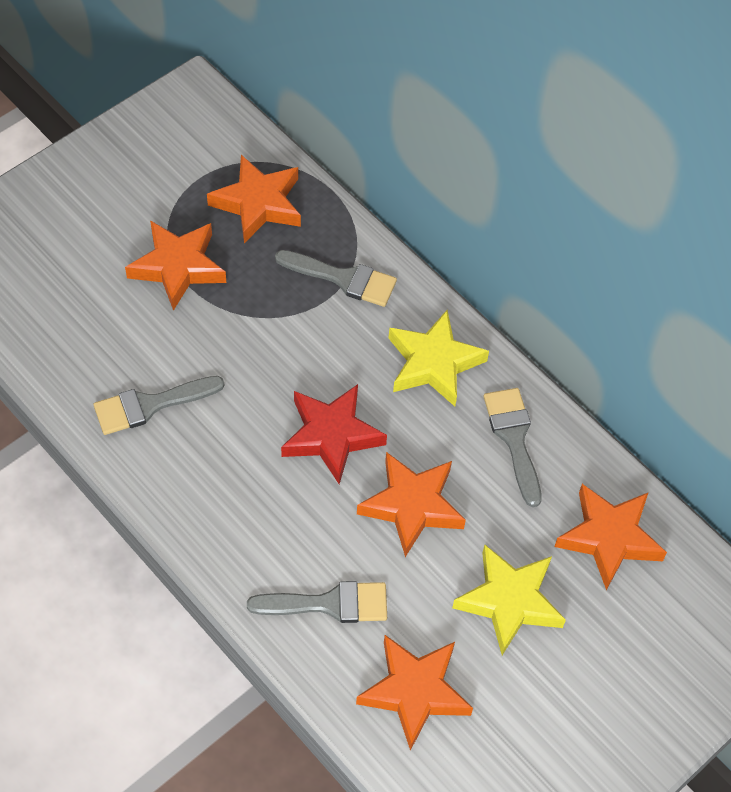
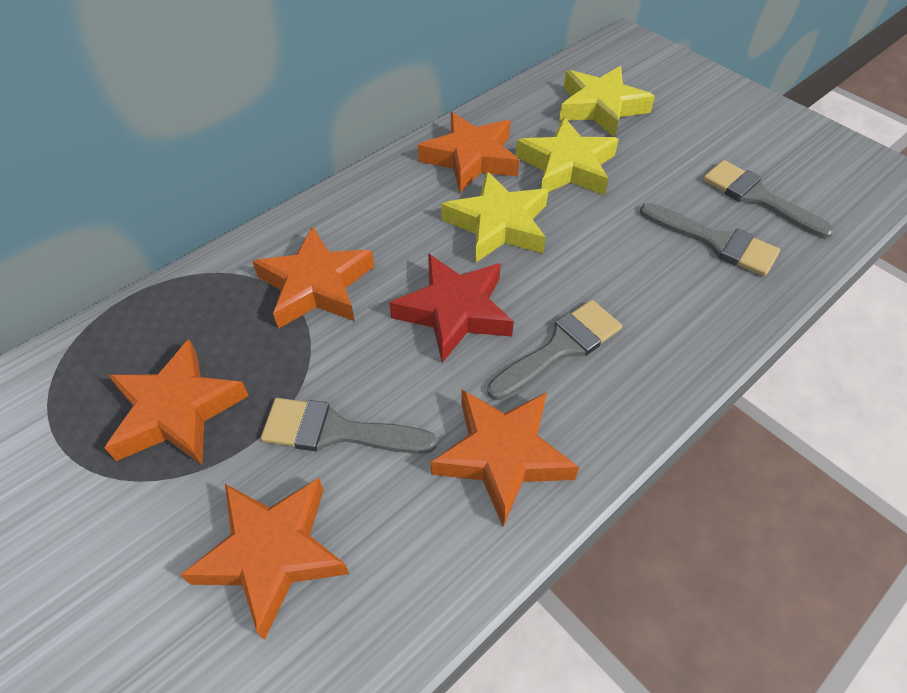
yellow star: 2 -> 3

